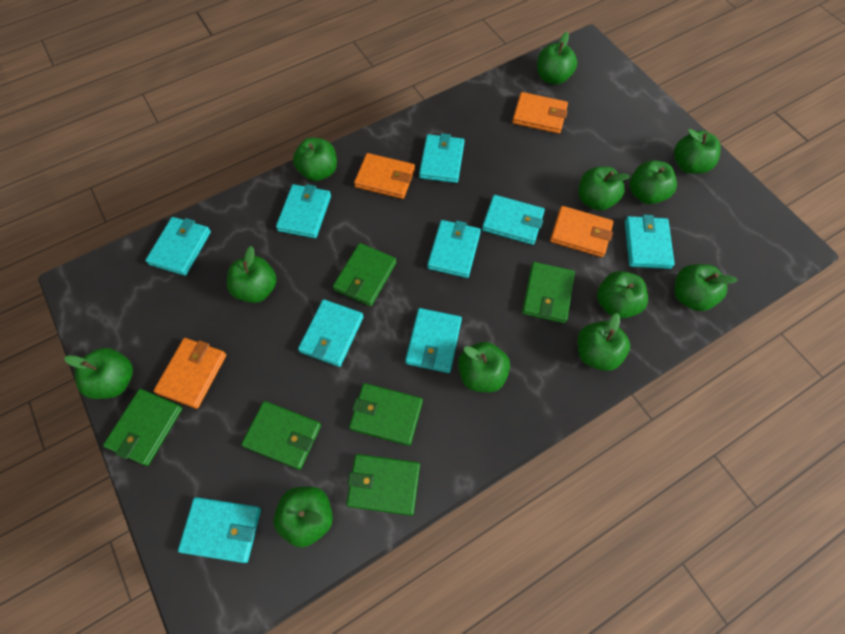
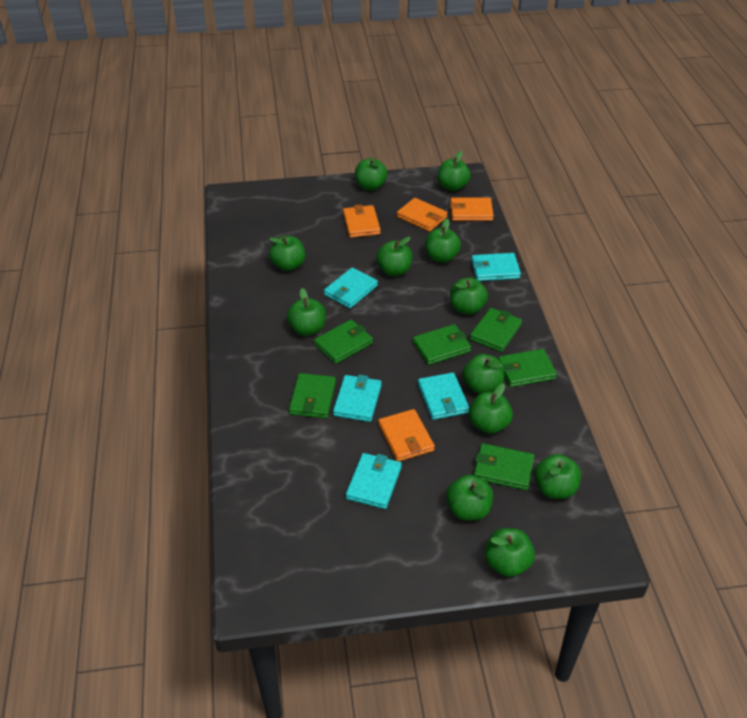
turquoise wallet: 9 -> 5

